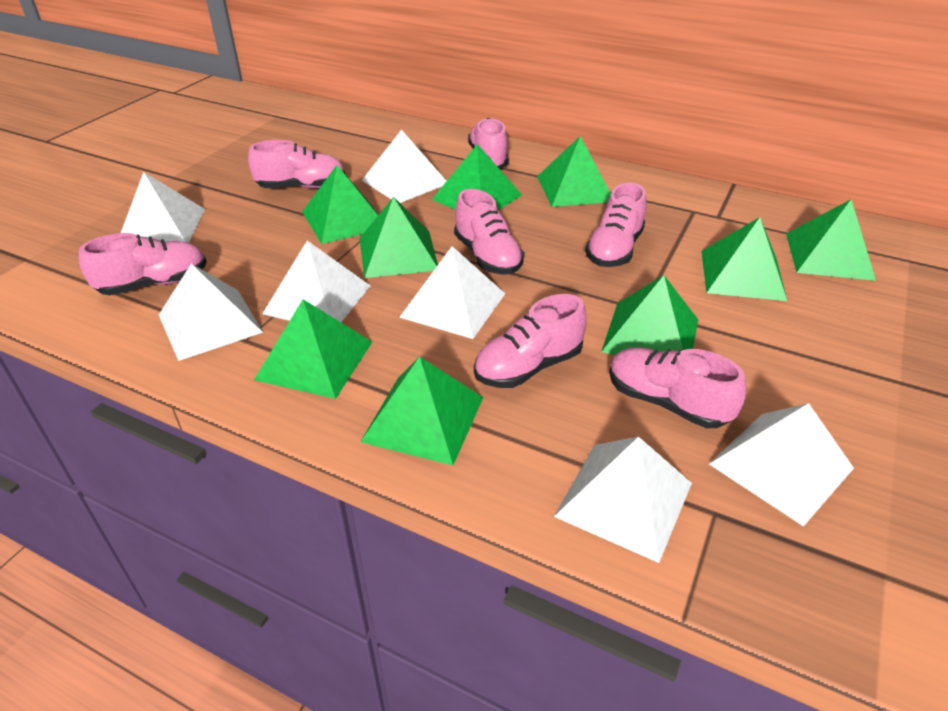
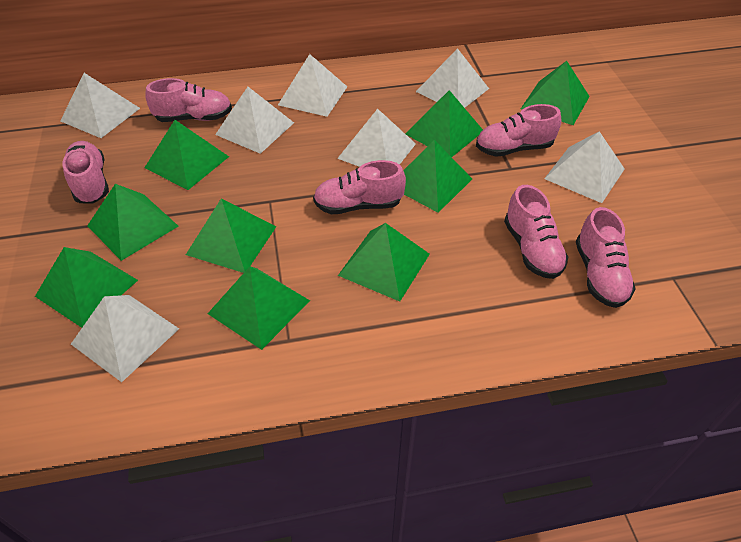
pink shoe: 7 -> 6

